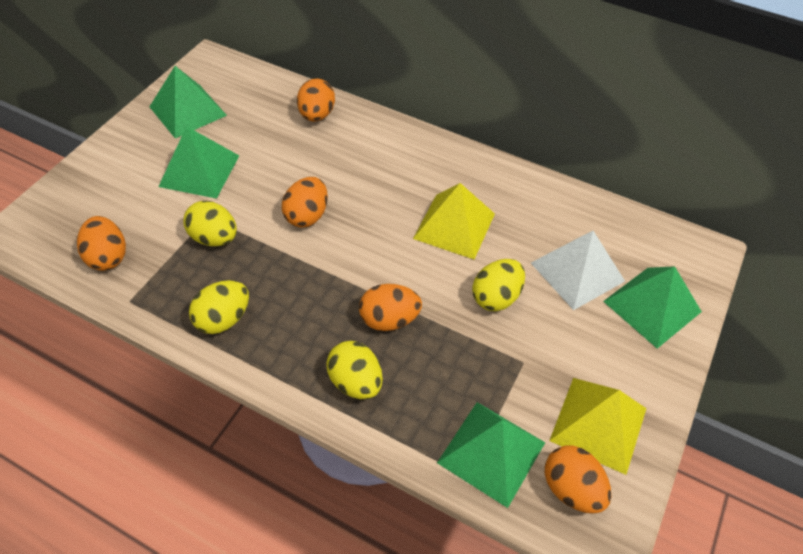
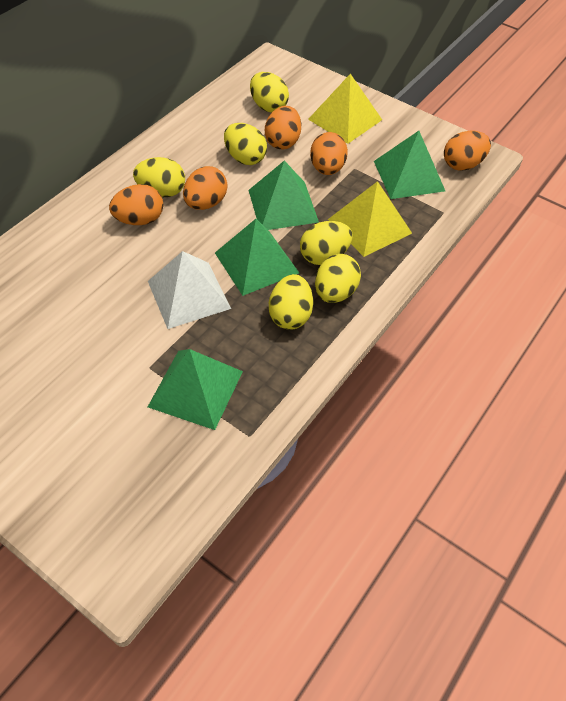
yellow egg: 4 -> 6

